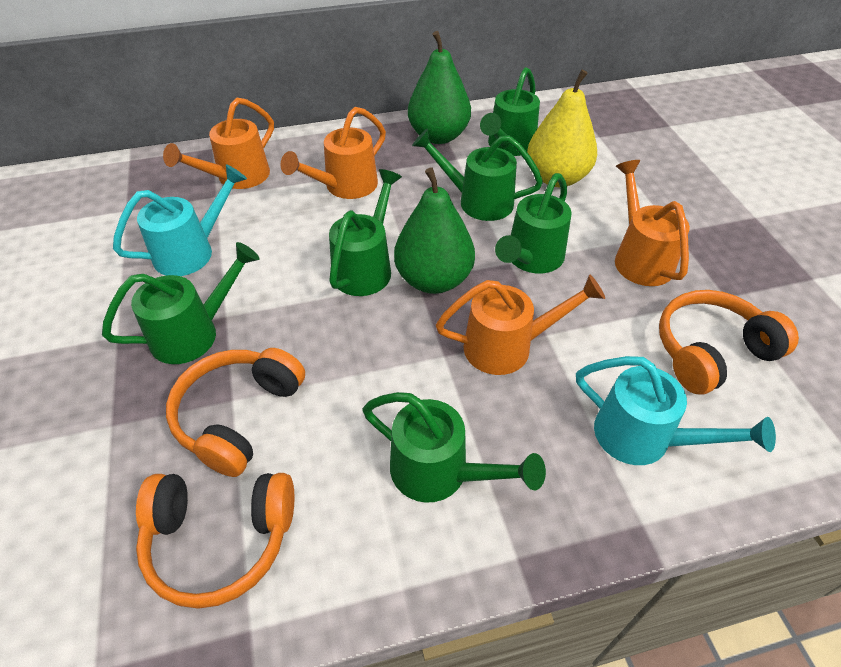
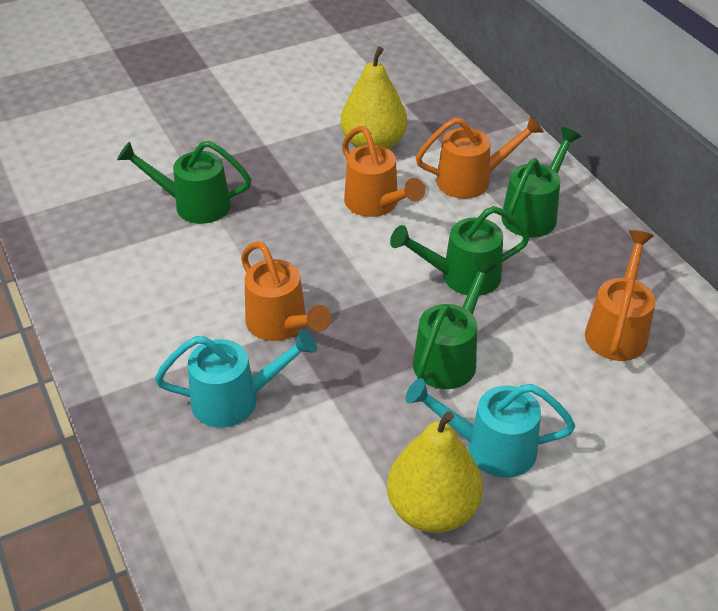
green pear: 2 -> 0
green watering can: 6 -> 4
orange headphones: 3 -> 0
yellow pear: 1 -> 2

